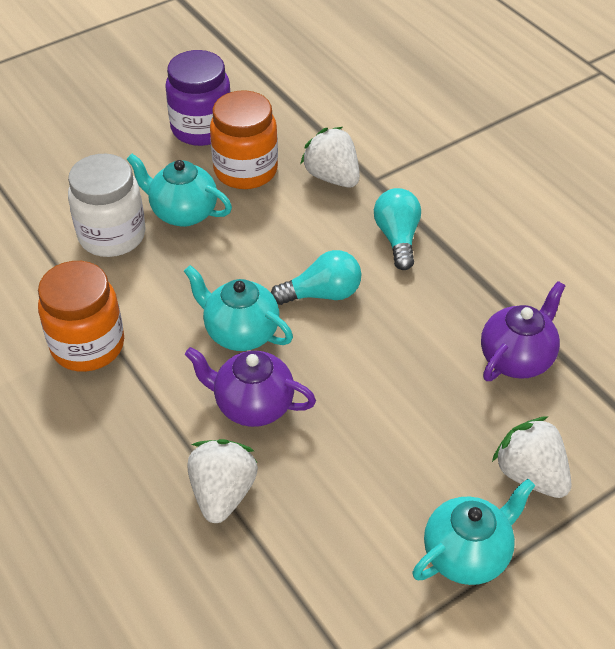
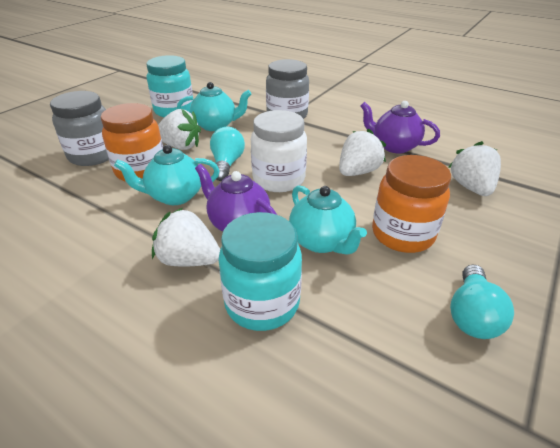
grey jar: 0 -> 2
purple jar: 1 -> 0
turquoise jar: 0 -> 2
white strawberry: 3 -> 4

